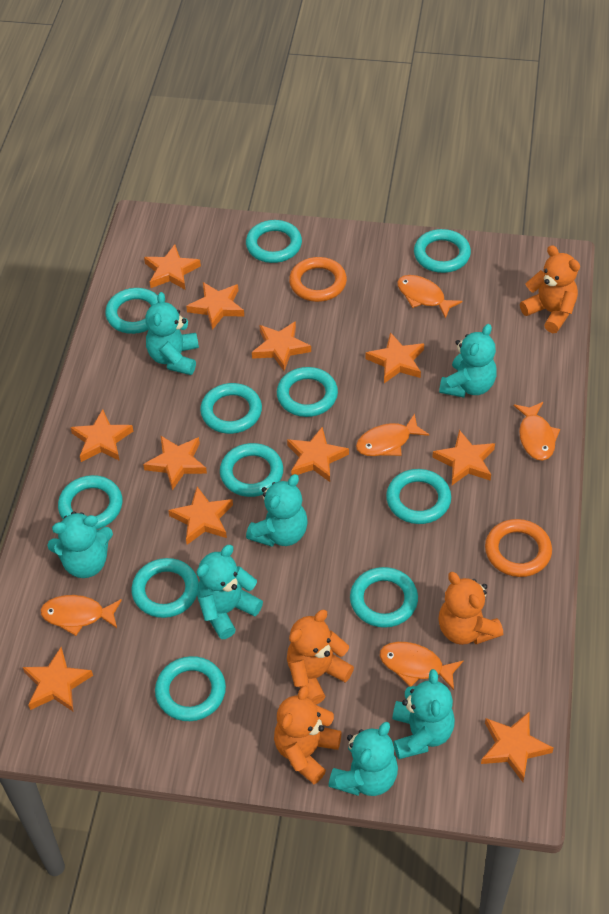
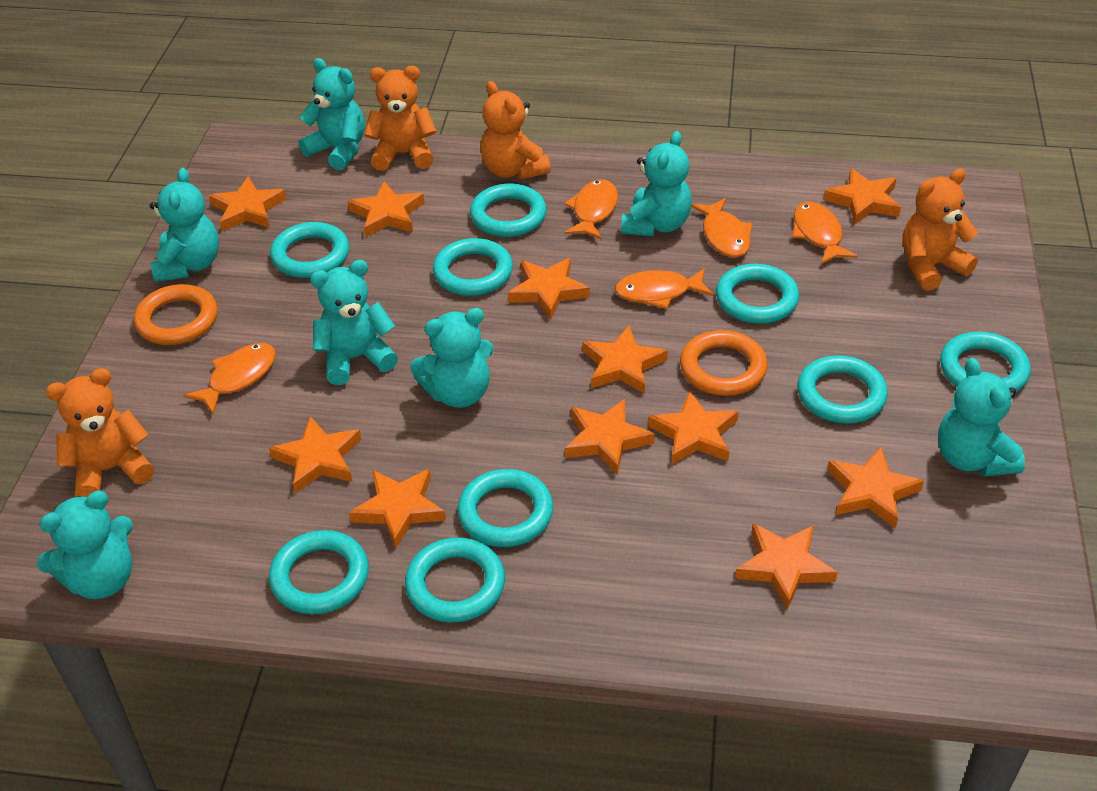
turquoise ring: 11 -> 9

